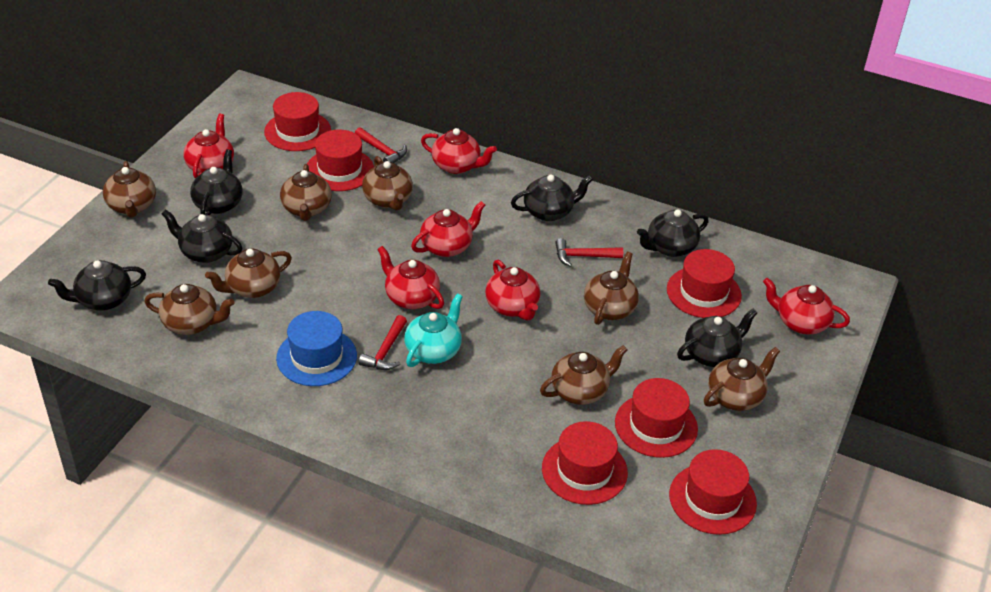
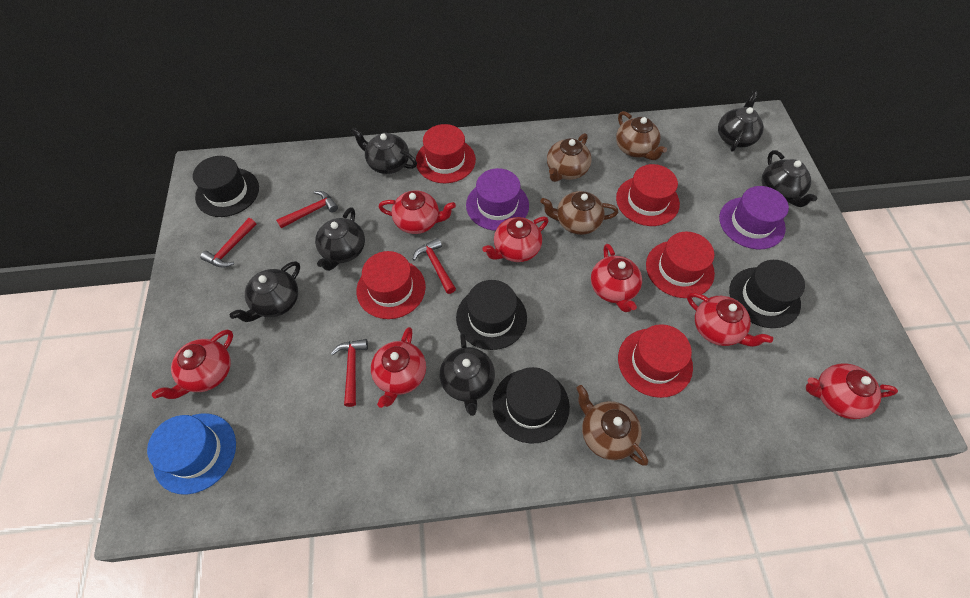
black hat: 0 -> 4
brown teapot: 8 -> 4
purple hat: 0 -> 2
red hammer: 3 -> 4
red hat: 6 -> 5
red teapot: 6 -> 7
turquoise teapot: 1 -> 0

